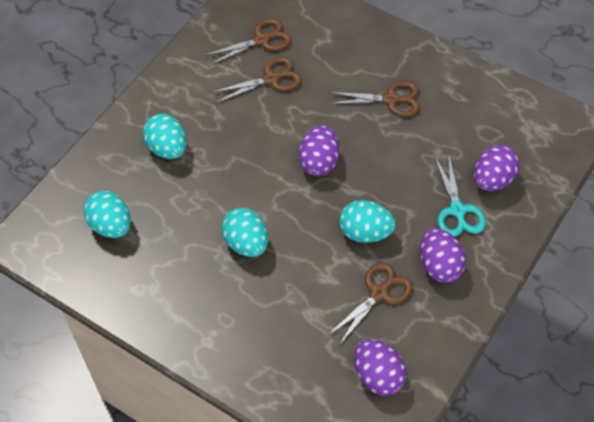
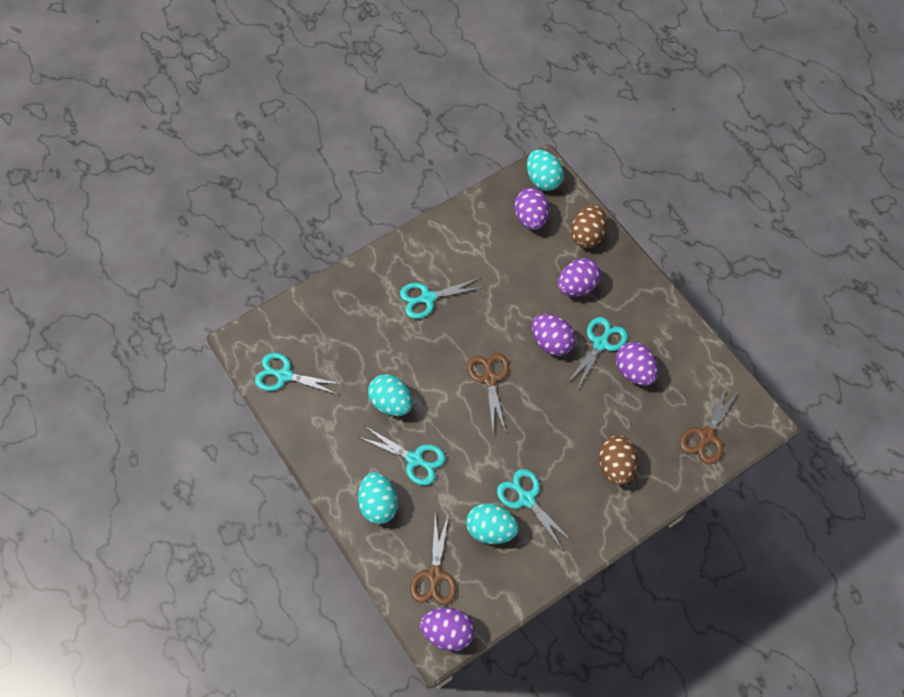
brown egg: 0 -> 2
brown scissors: 4 -> 3
purple egg: 4 -> 5
turquoise scissors: 1 -> 5

